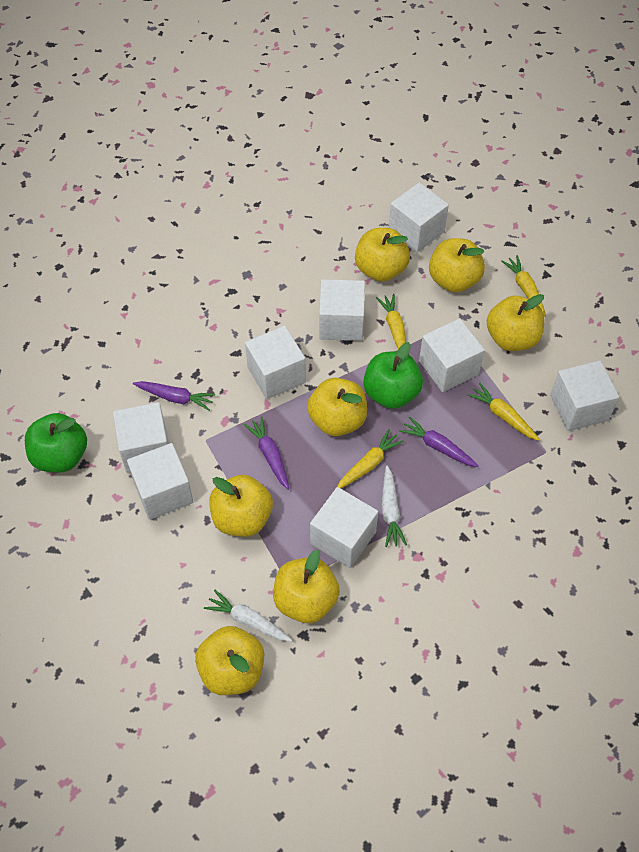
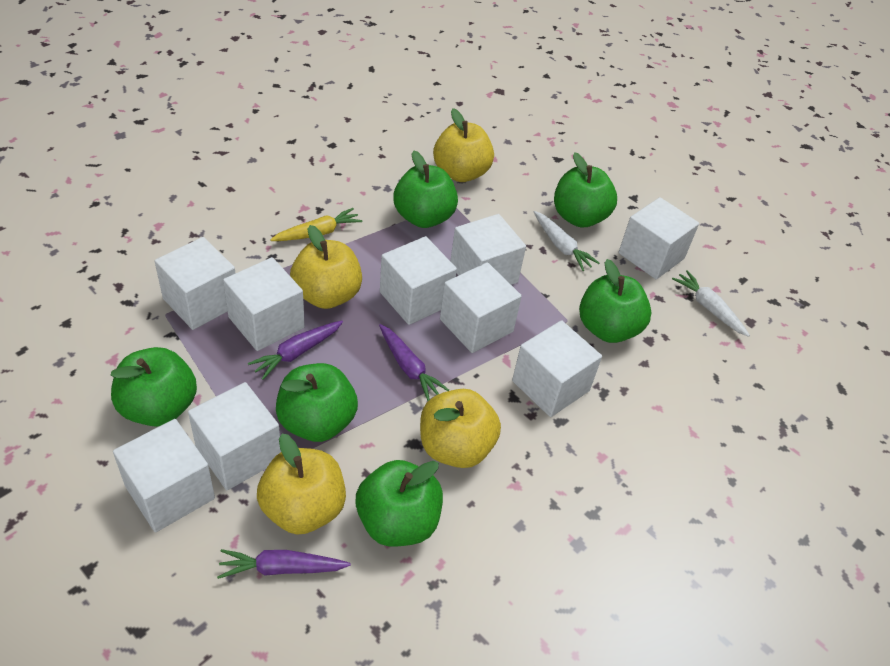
green apple: 2 -> 6
white cube: 8 -> 9
yellow apple: 7 -> 4
yellow carrot: 4 -> 1

